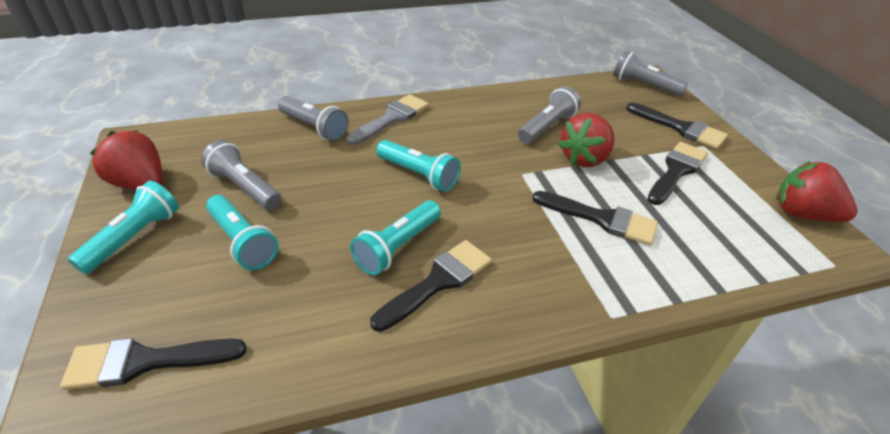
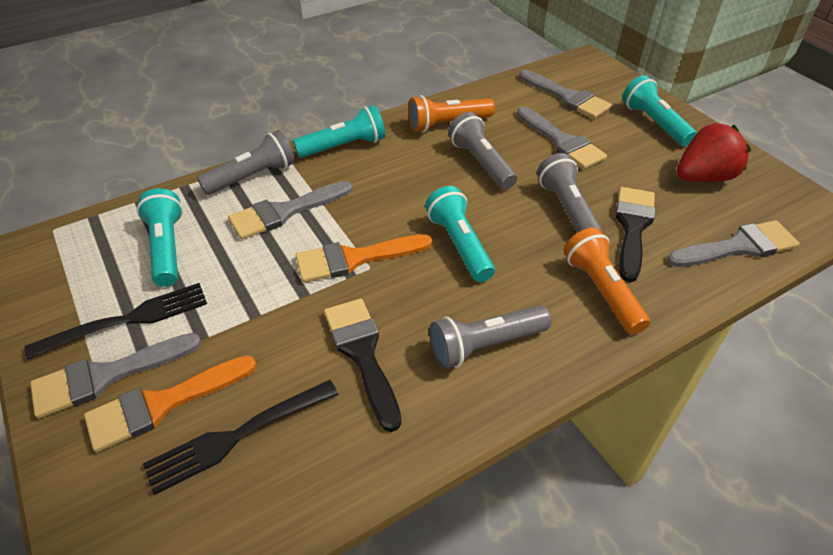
black brush: 5 -> 2
black fork: 0 -> 2
grey brush: 1 -> 5
orange brush: 0 -> 2
orange flashlight: 0 -> 2
red strawberry: 3 -> 1

